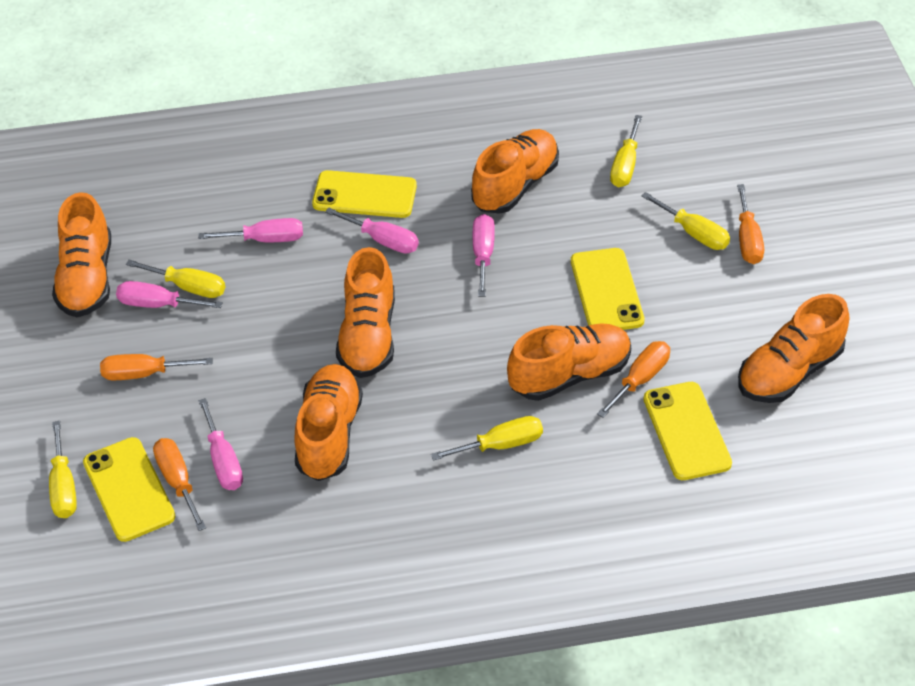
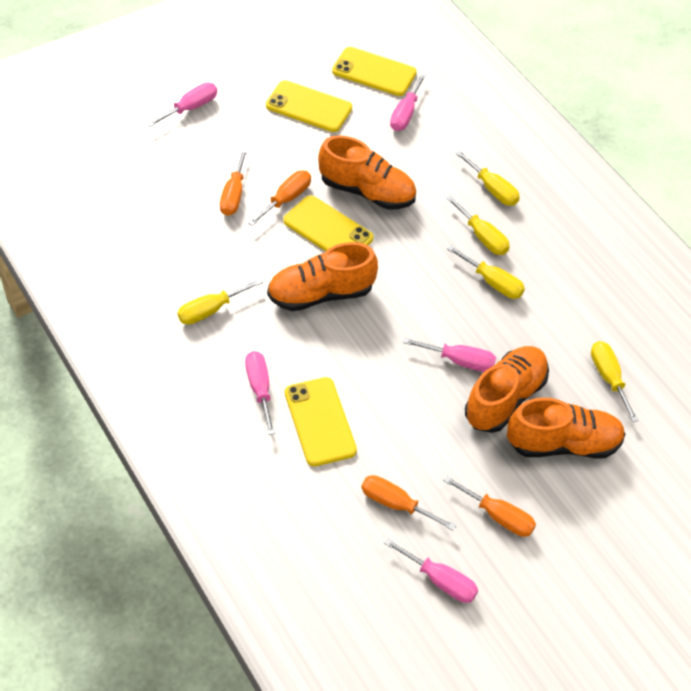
orange shoe: 6 -> 4

